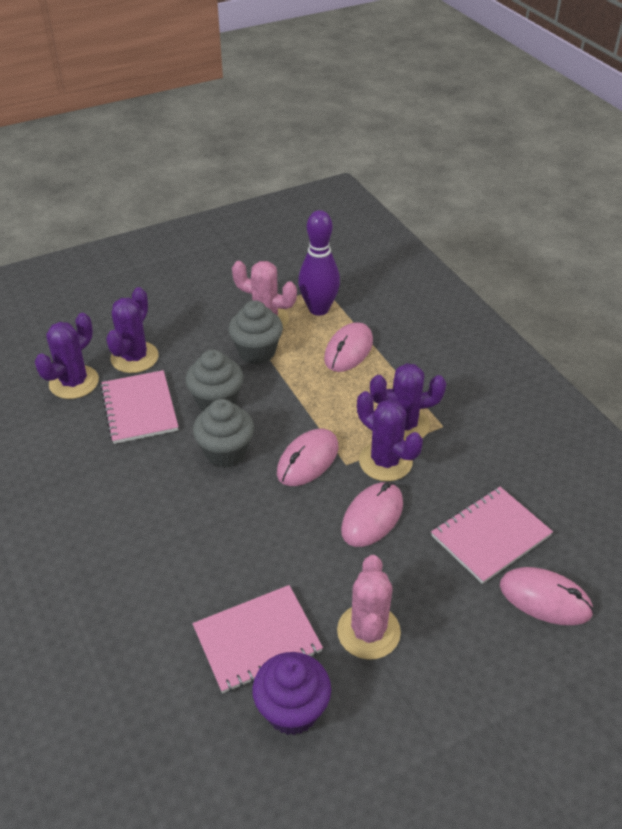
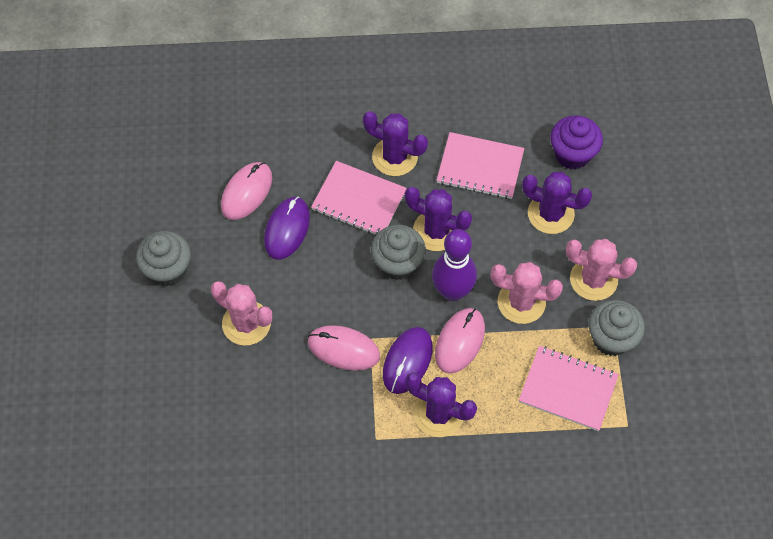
pink cactus: 2 -> 3
pink mouse: 4 -> 3
purple mouse: 0 -> 2

